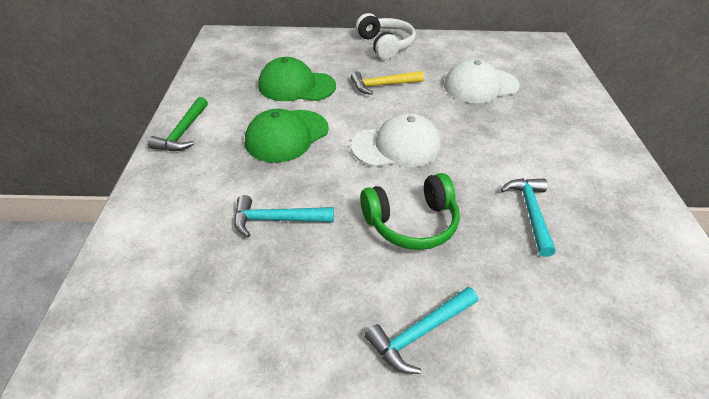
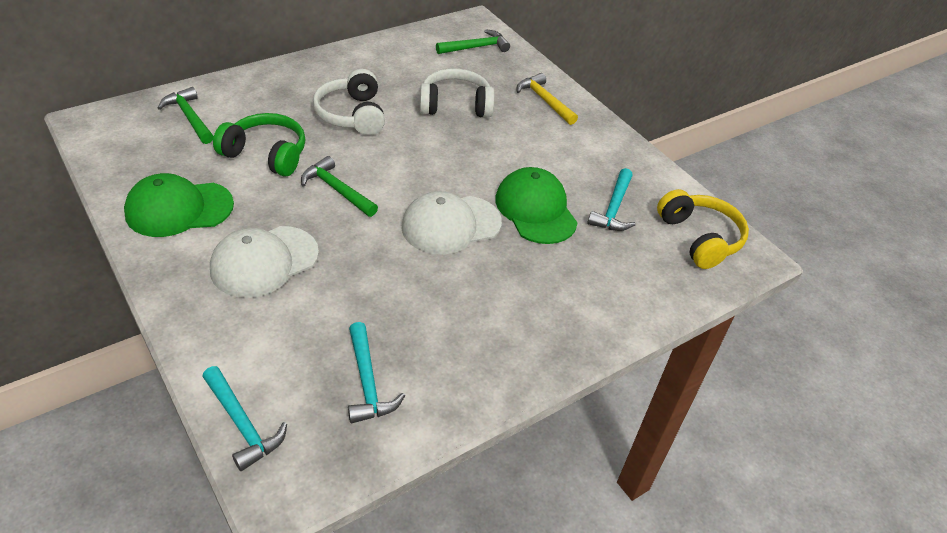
green hammer: 1 -> 3
white headphones: 1 -> 2
yellow headphones: 0 -> 1

